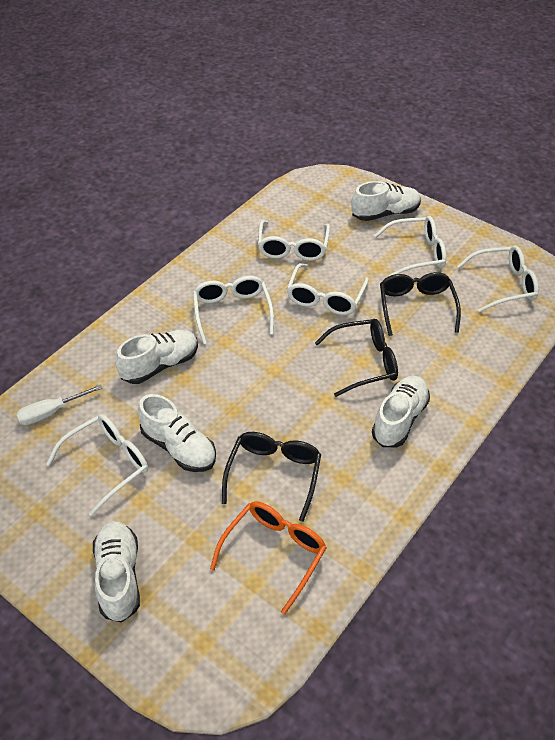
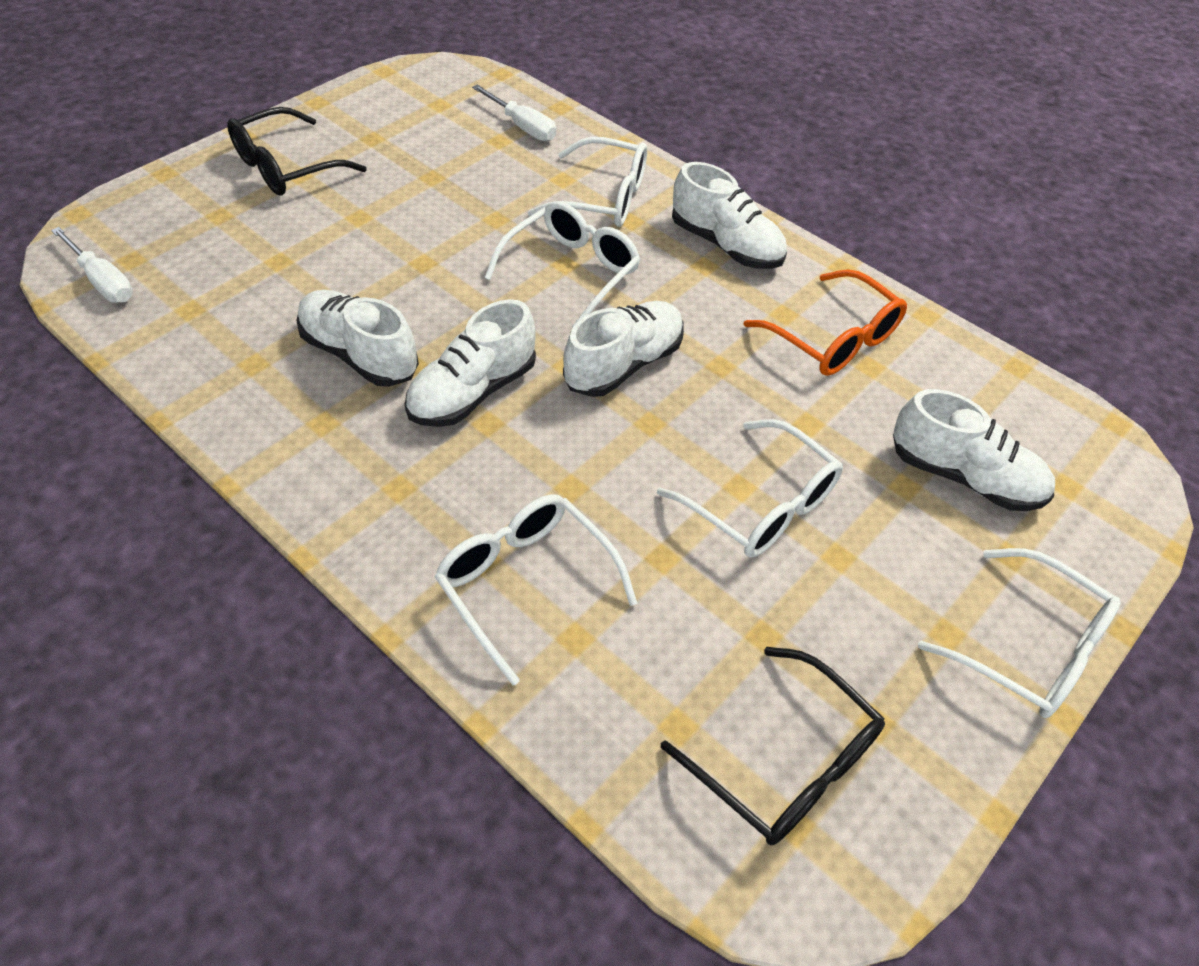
black glasses: 3 -> 2
white glasses: 6 -> 5
white screwdriver: 1 -> 2

